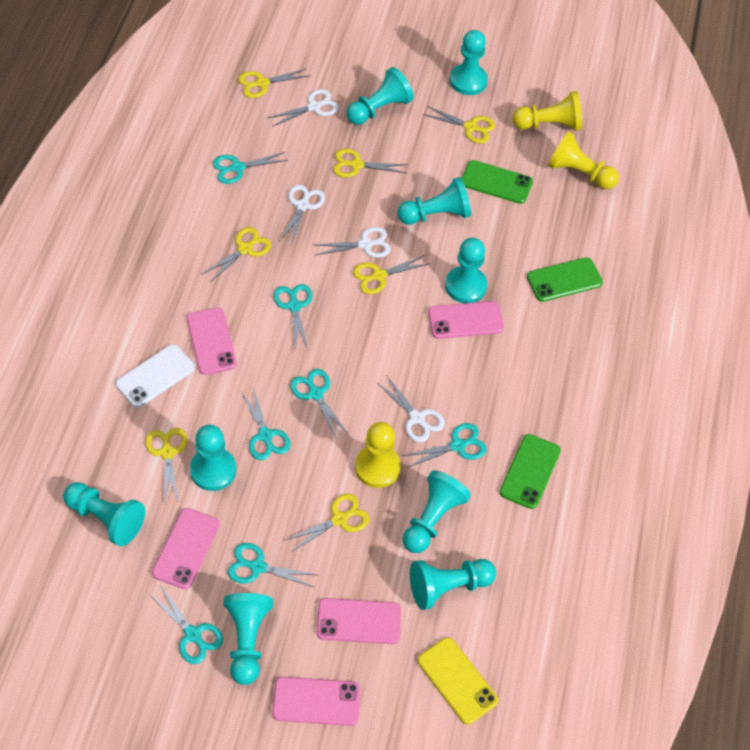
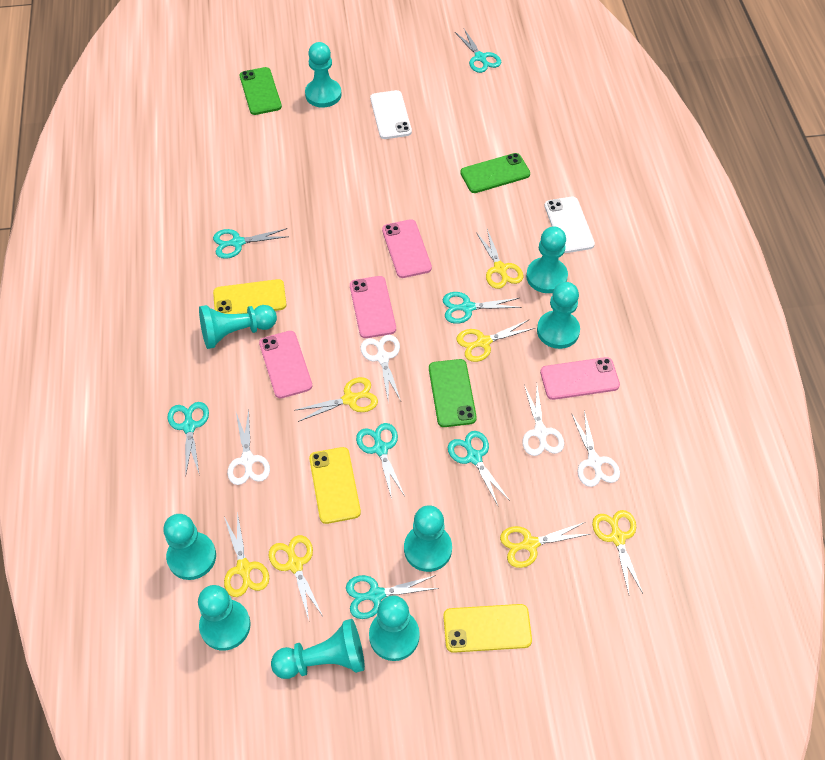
pink phone: 5 -> 4
white phone: 1 -> 2
yellow pawn: 3 -> 0
yellow phone: 1 -> 3

